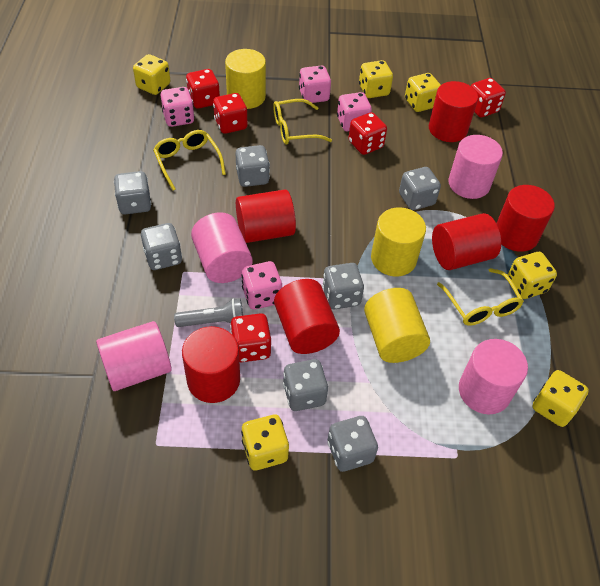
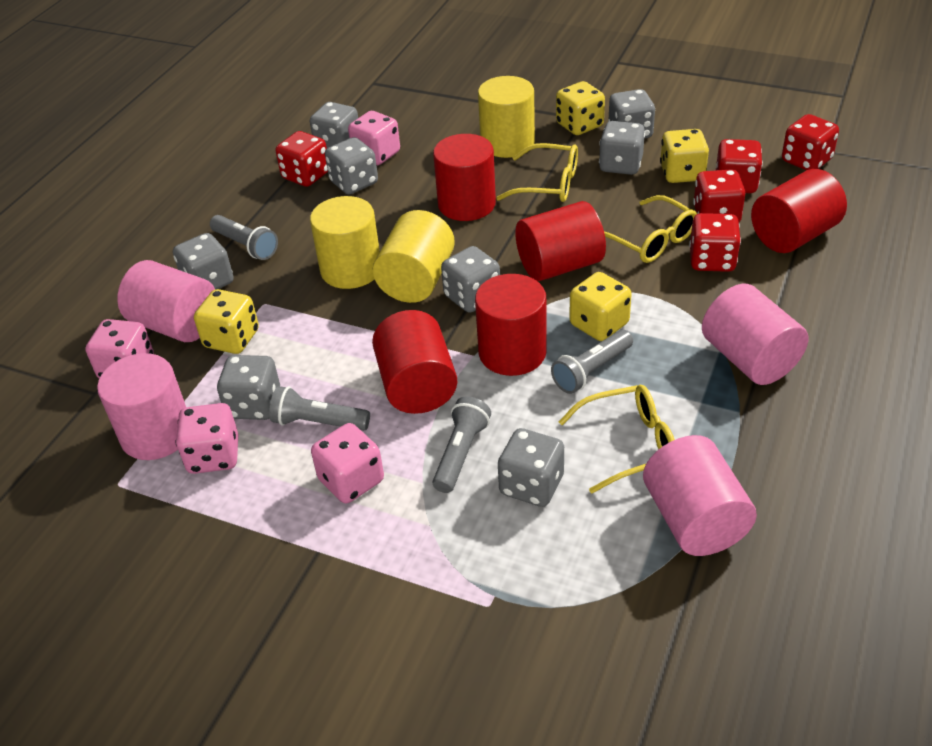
grey dice: 7 -> 8
grey flashlight: 1 -> 4
red cylinder: 6 -> 5
yellow dice: 6 -> 4

